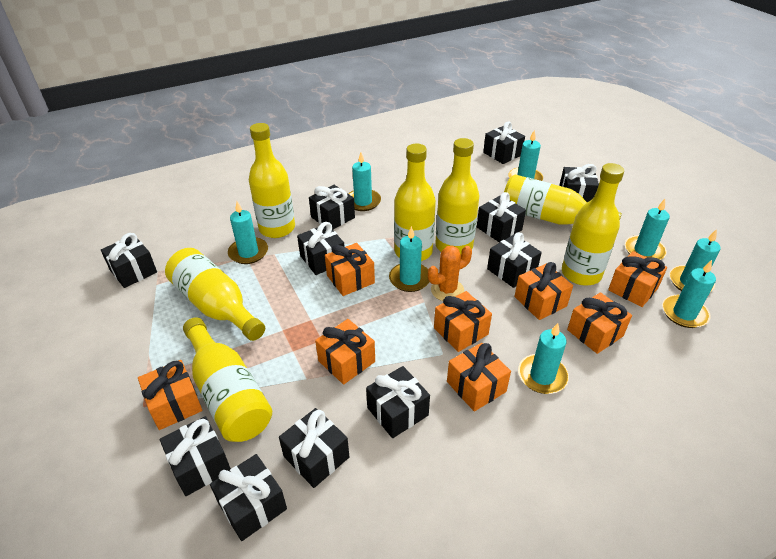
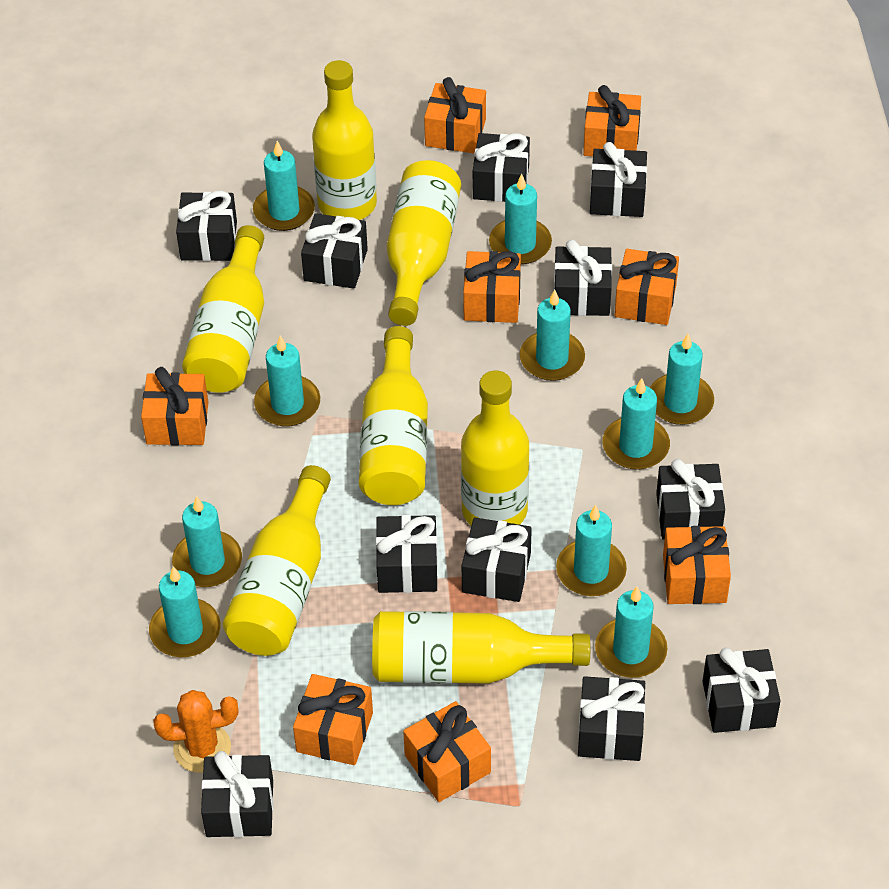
turquoise candle: 8 -> 10

